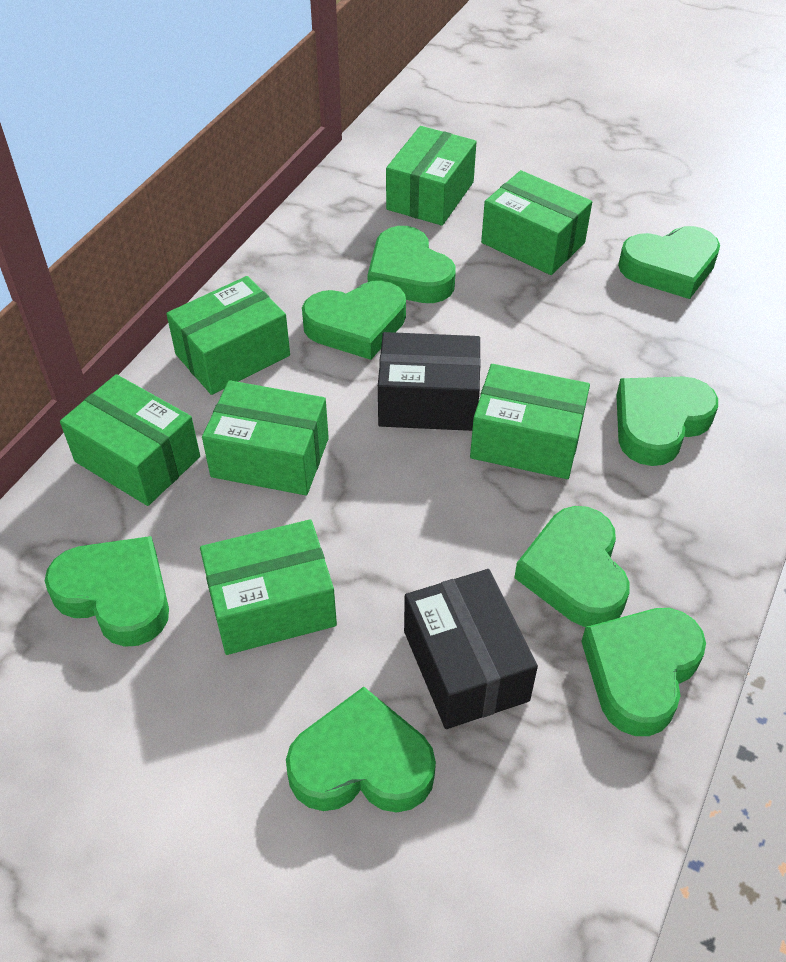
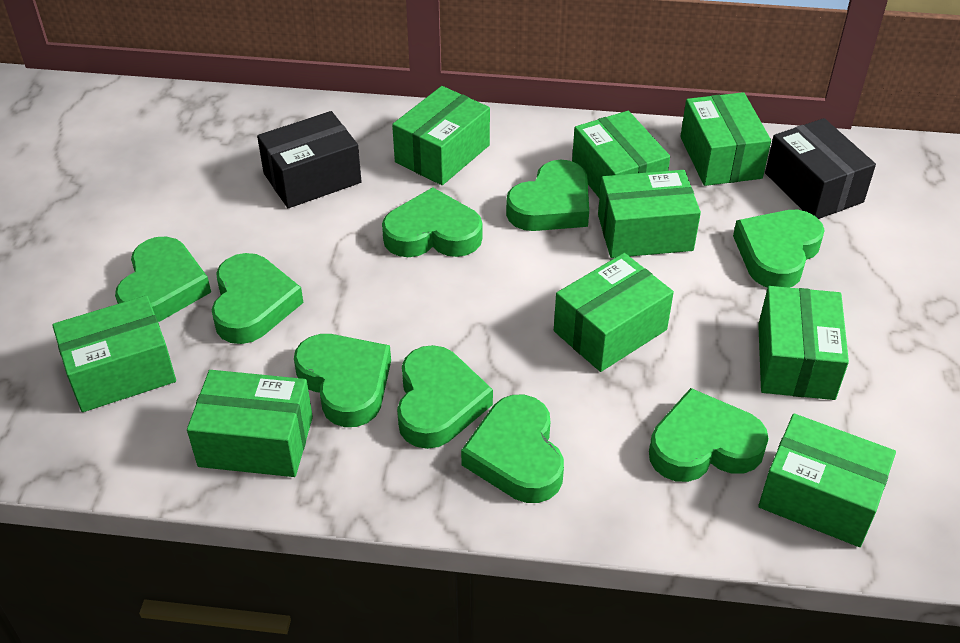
green box: 7 -> 9
green heart: 8 -> 9

